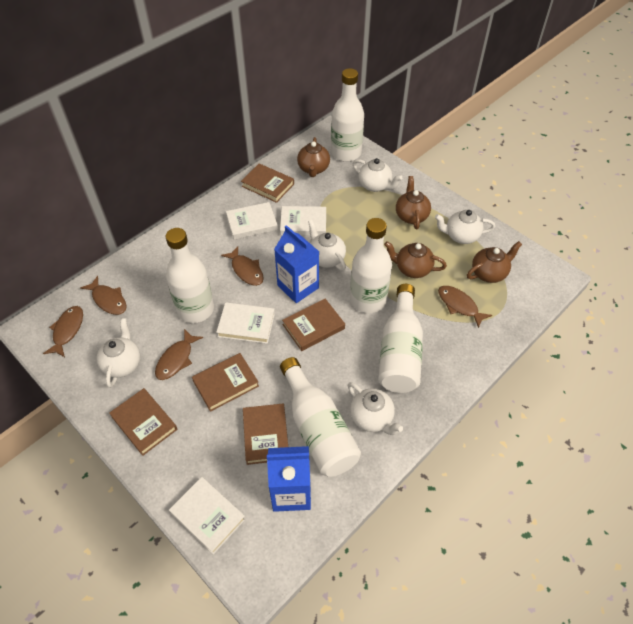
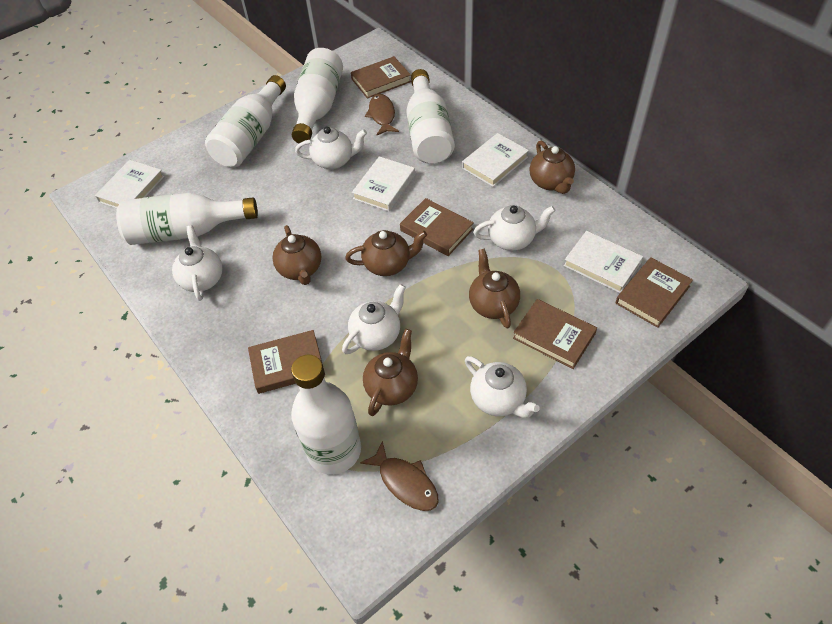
blue carton: 2 -> 0
brown fish: 5 -> 2
brown teapot: 4 -> 5

